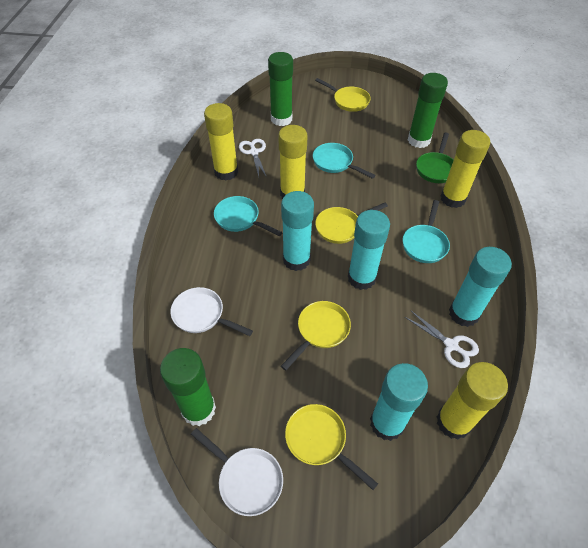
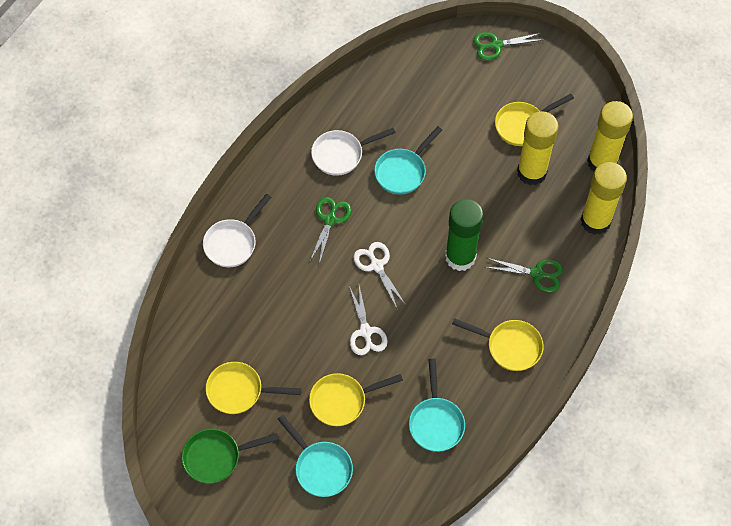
green glue stick: 3 -> 1
green scissors: 0 -> 3
turquoise glue stick: 4 -> 0
yellow glue stick: 4 -> 3

